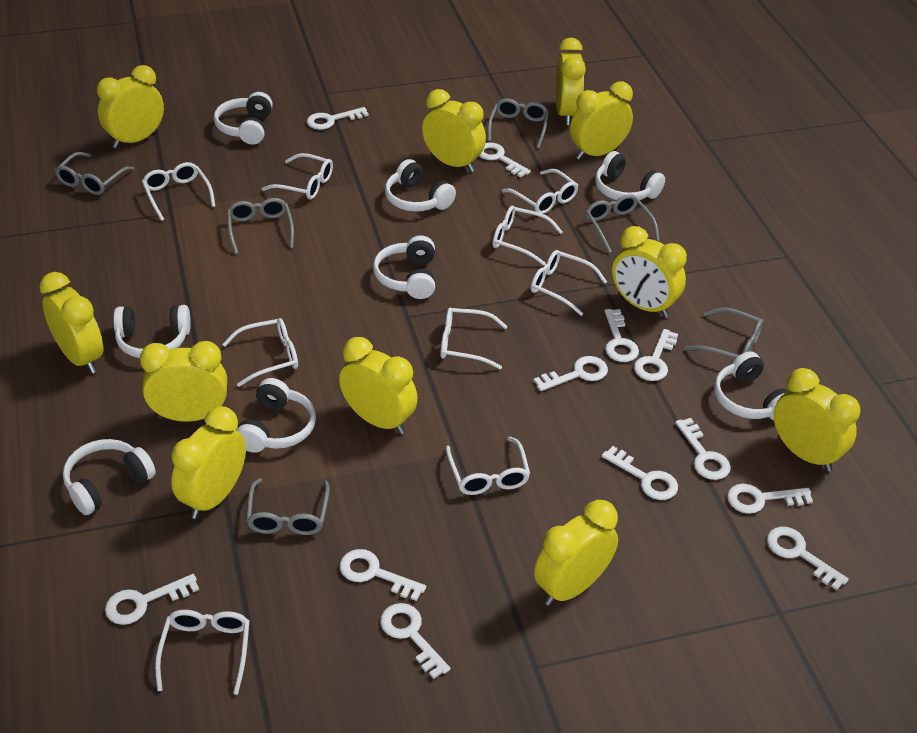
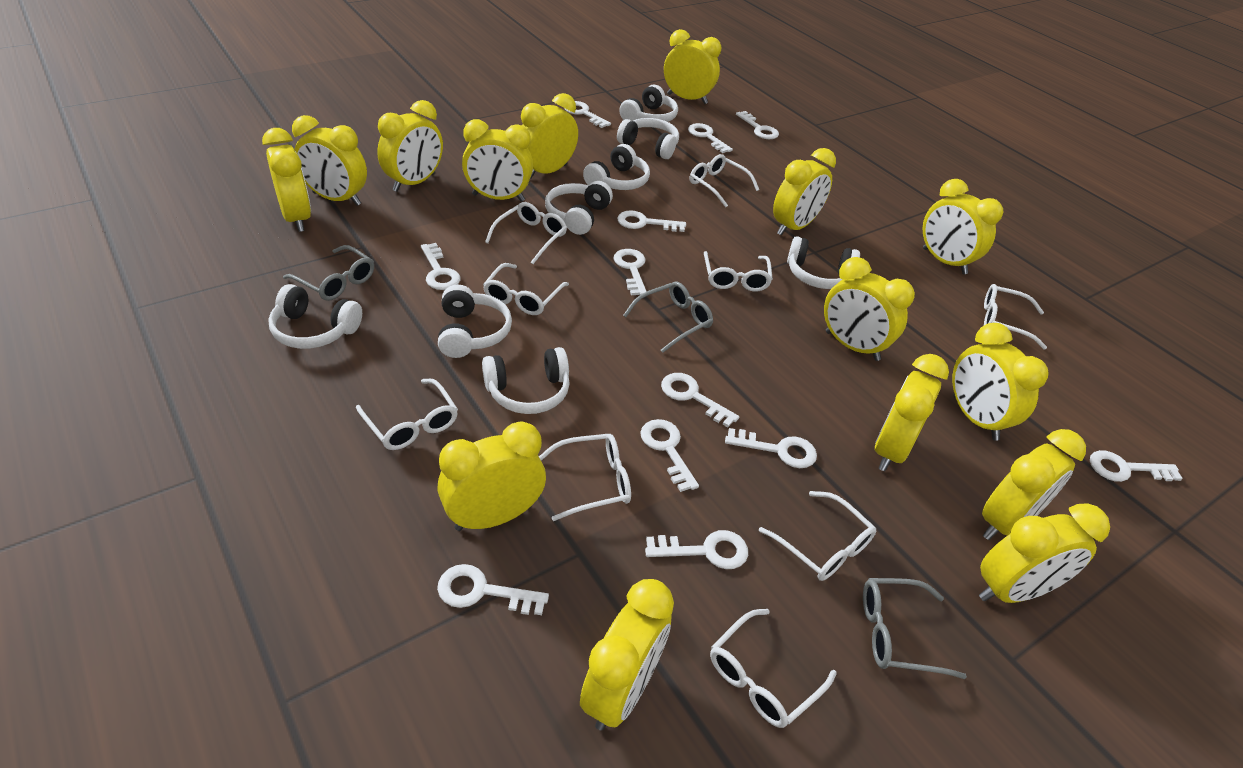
grey glasses: 6 -> 3
yellow clock: 11 -> 15

